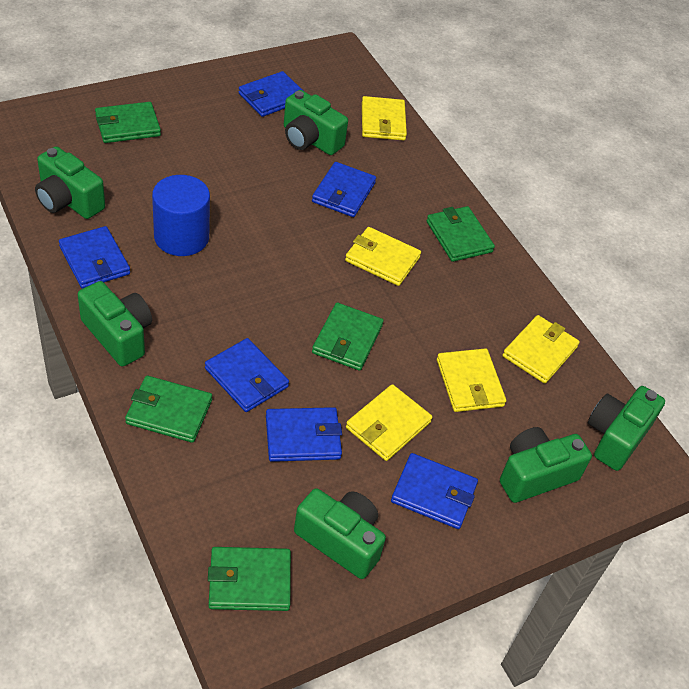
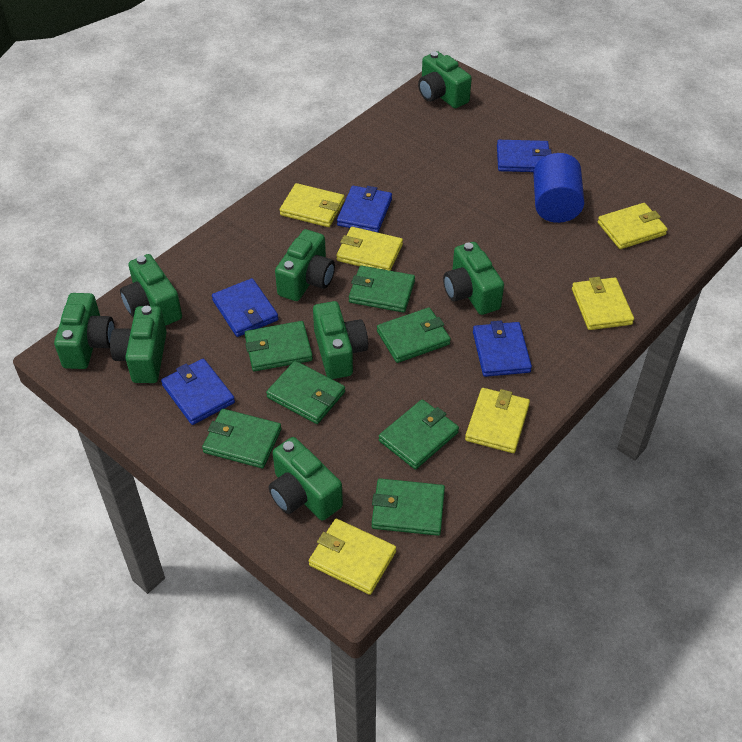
blue wallet: 6 -> 5
green camera: 6 -> 8
green wallet: 5 -> 7
yellow wallet: 5 -> 6

